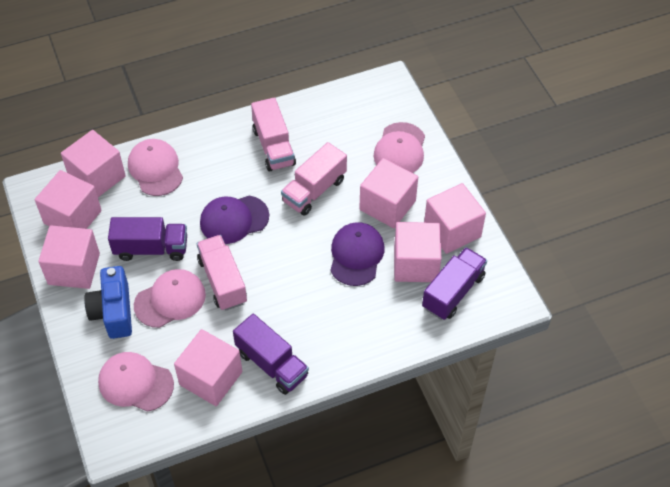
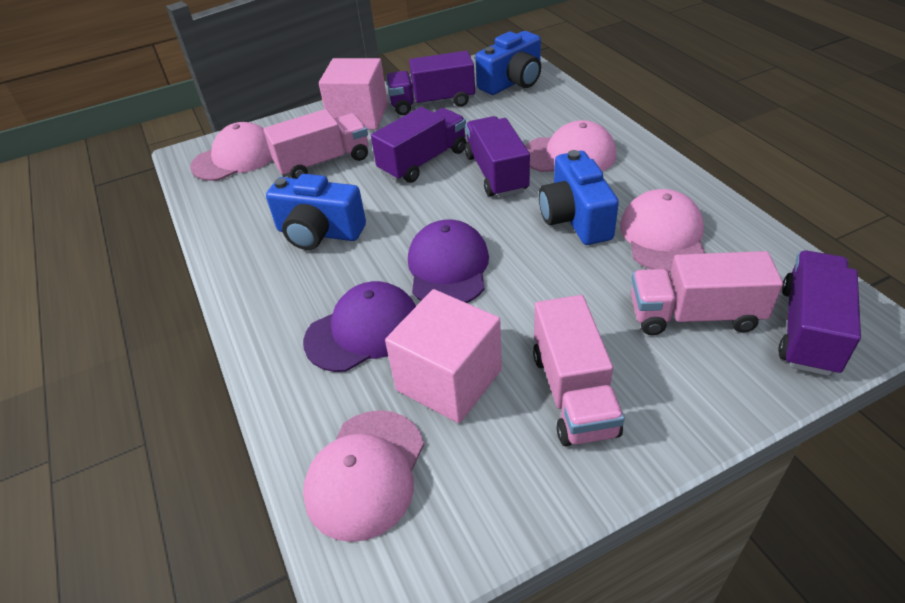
blue camera: 1 -> 3
pink cube: 7 -> 2
purple truck: 3 -> 4

